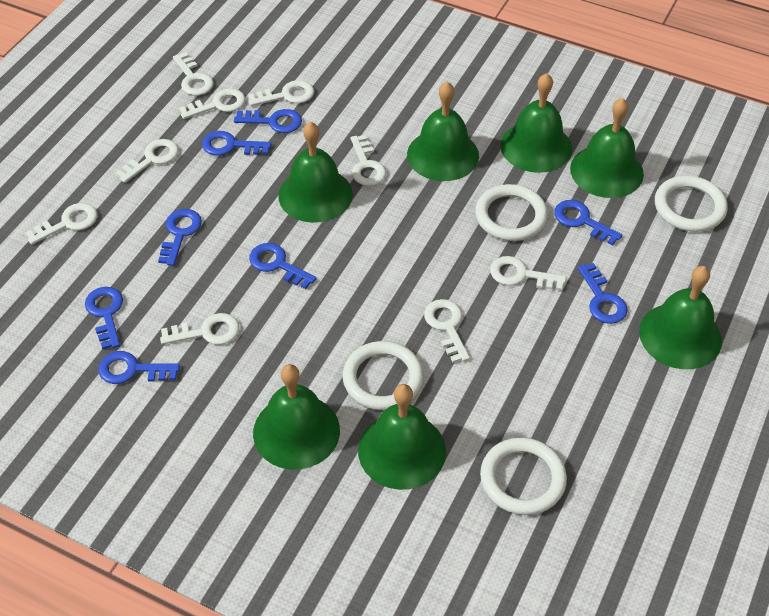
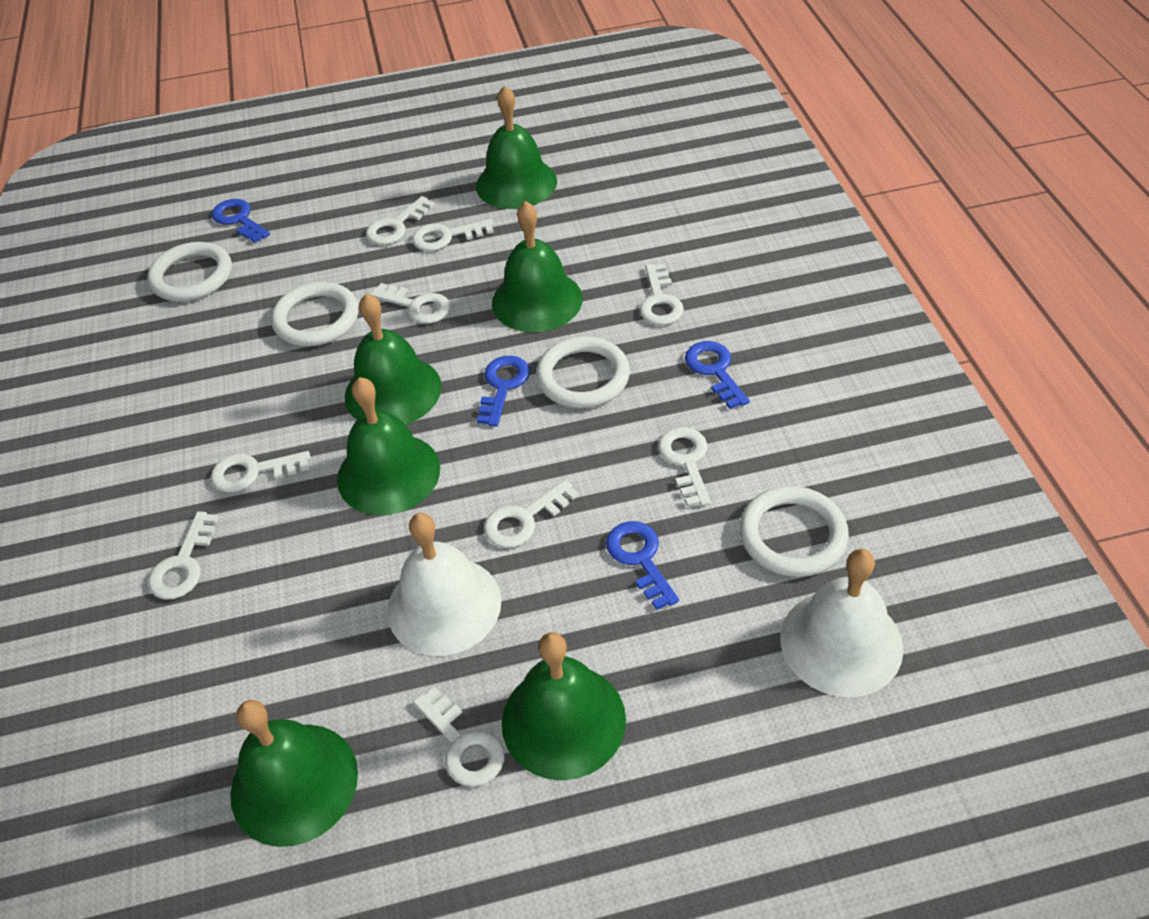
blue key: 8 -> 4
green bell: 7 -> 6
white bell: 0 -> 2

